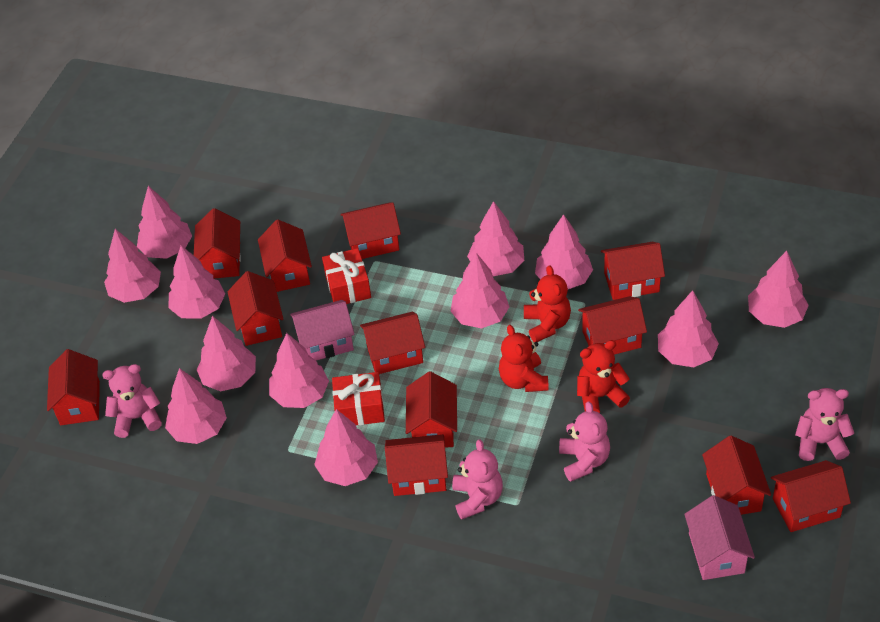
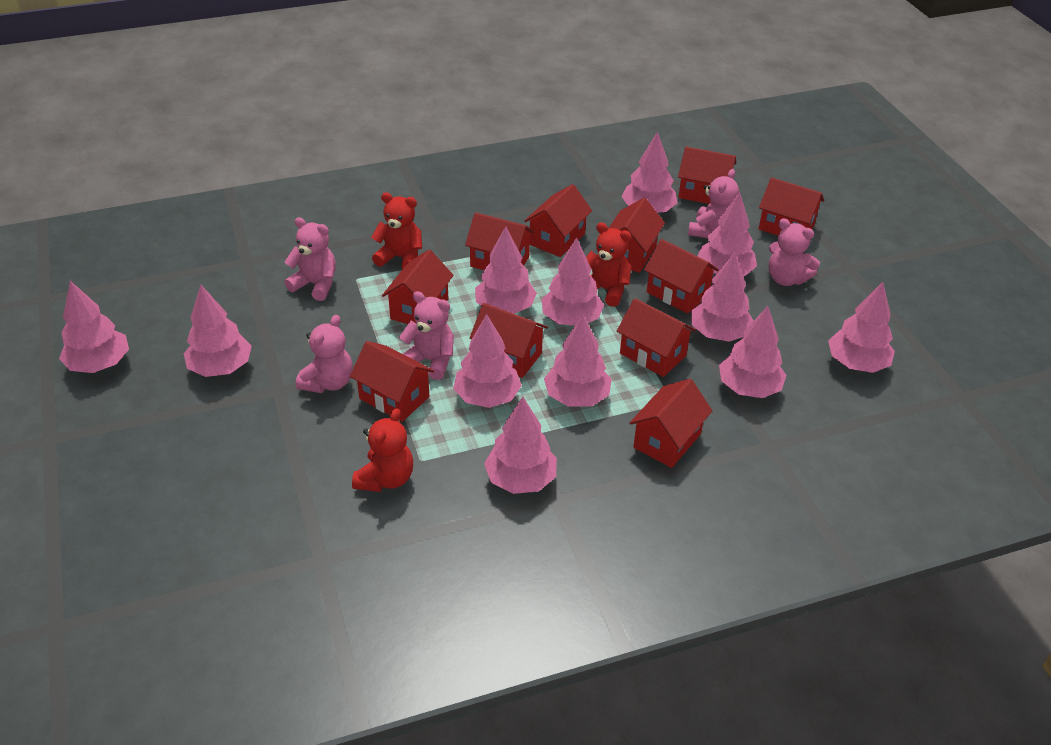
pink house: 2 -> 0
pink teddy bear: 4 -> 5
red gift: 2 -> 0
red house: 12 -> 11

